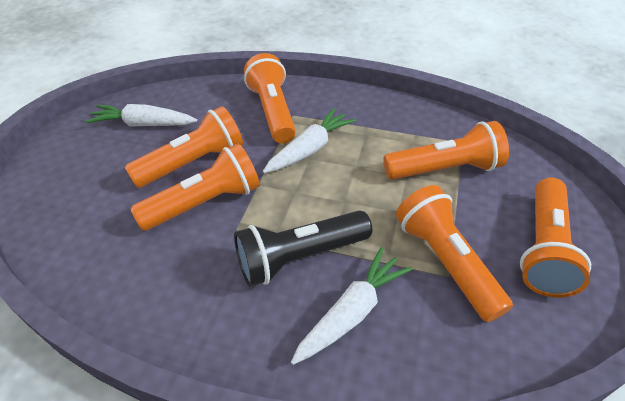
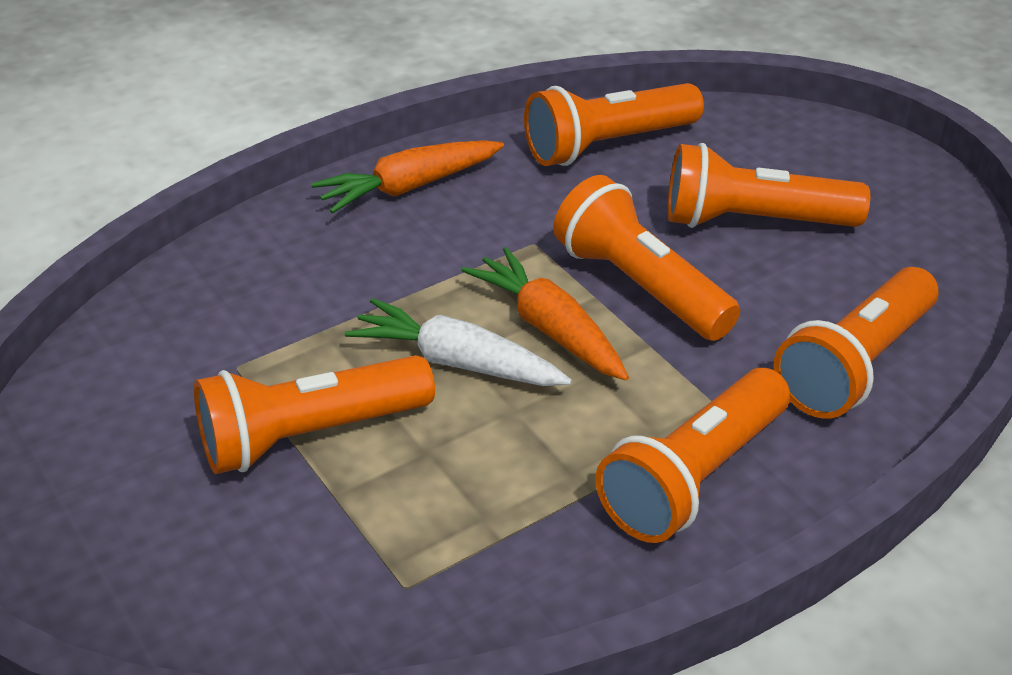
black flashlight: 1 -> 0
orange carrot: 0 -> 2
white carrot: 3 -> 1

